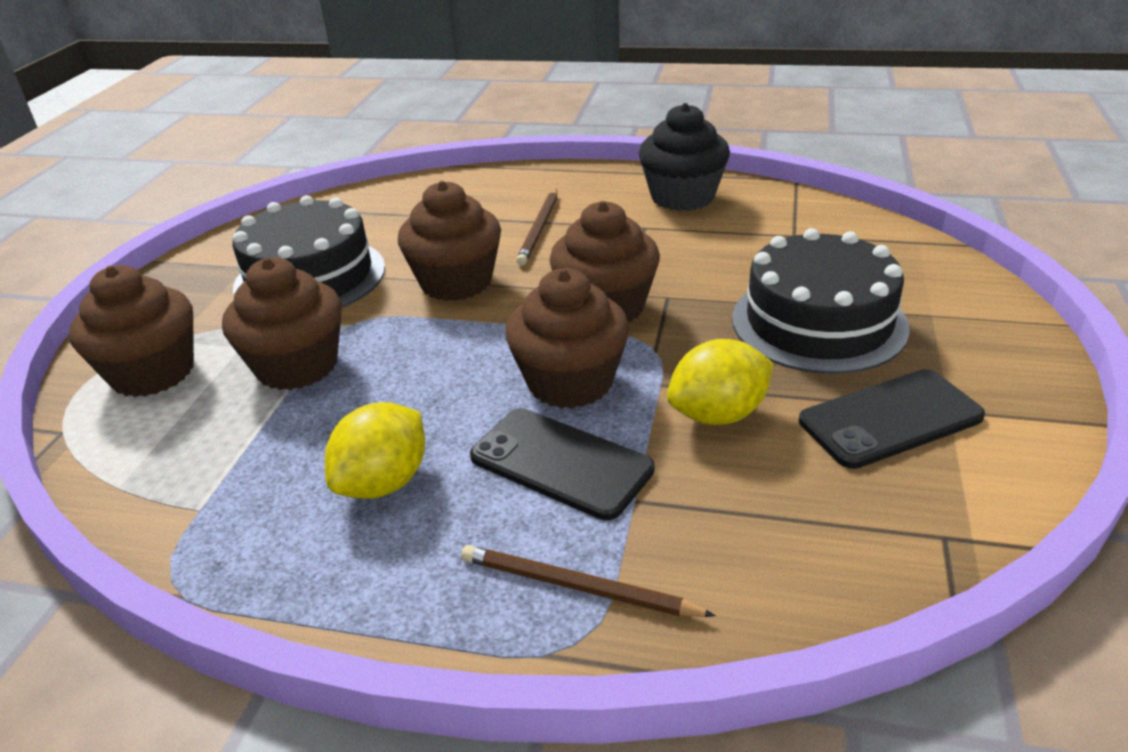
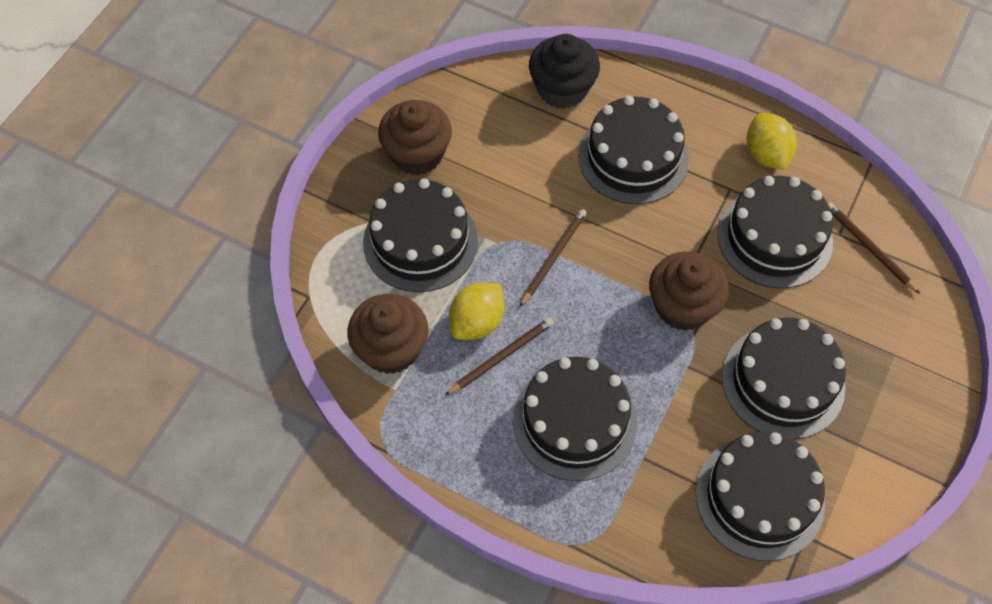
black cake: 2 -> 6
black phone: 2 -> 0
brown cupcake: 5 -> 3
brown pencil: 2 -> 3

